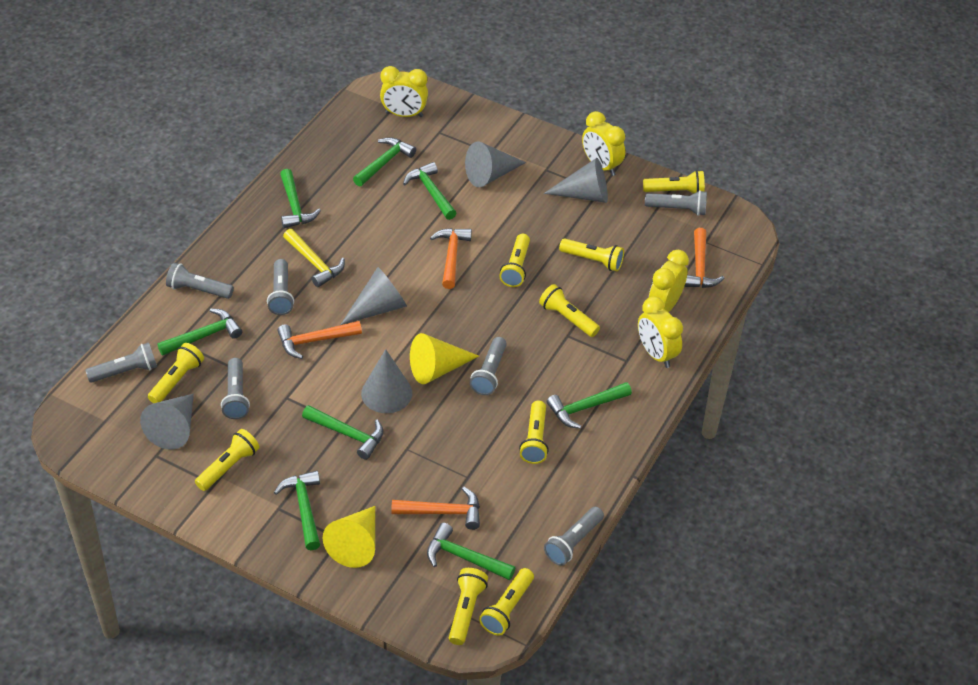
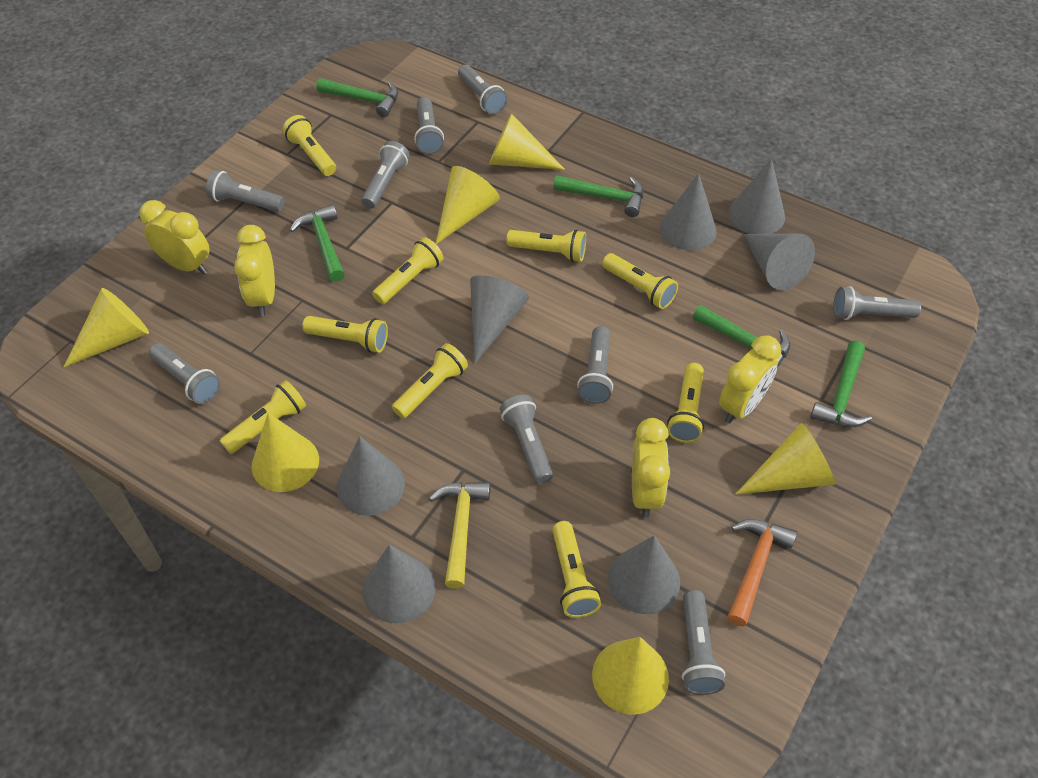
green hammer: 8 -> 5
grey cone: 5 -> 7
grey flashlight: 7 -> 9
orange hammer: 4 -> 1
yellow cone: 2 -> 6

